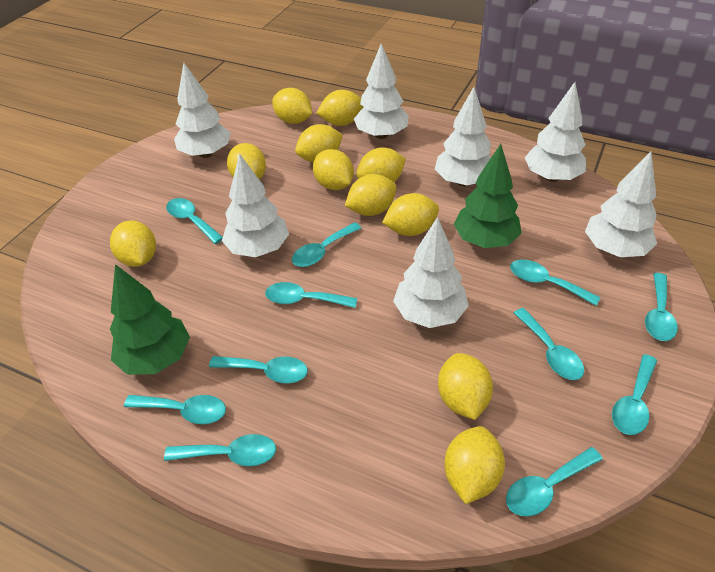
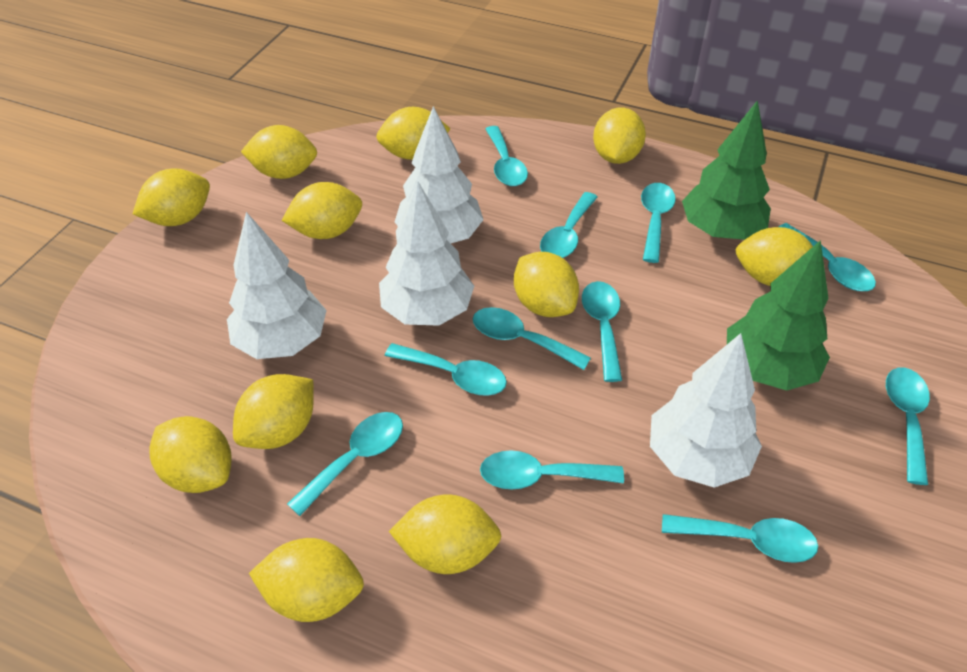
white tree: 7 -> 4

